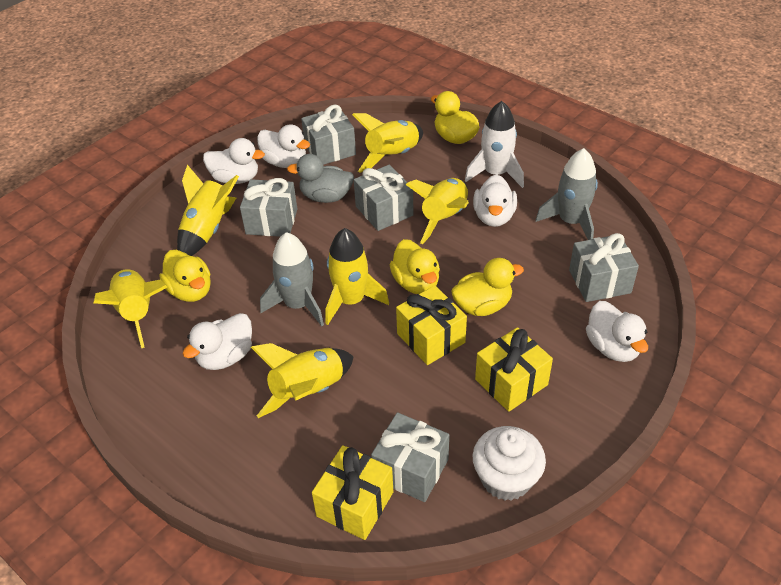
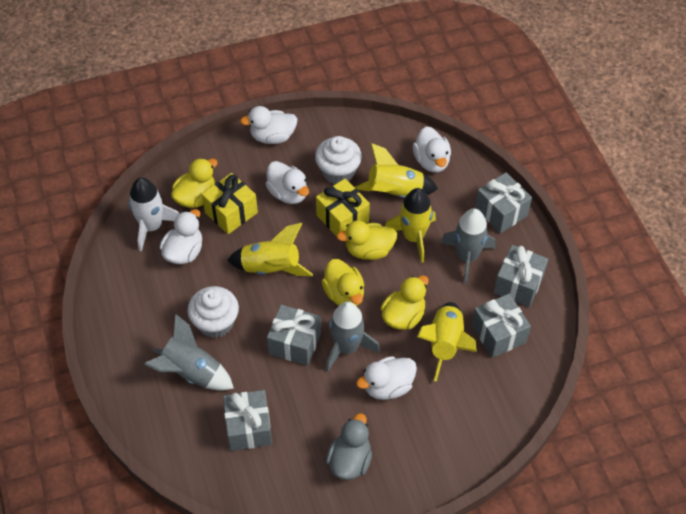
grey rocket: 2 -> 3
white cupcake: 1 -> 2
yellow gift: 3 -> 2
yellow rocket: 6 -> 4

